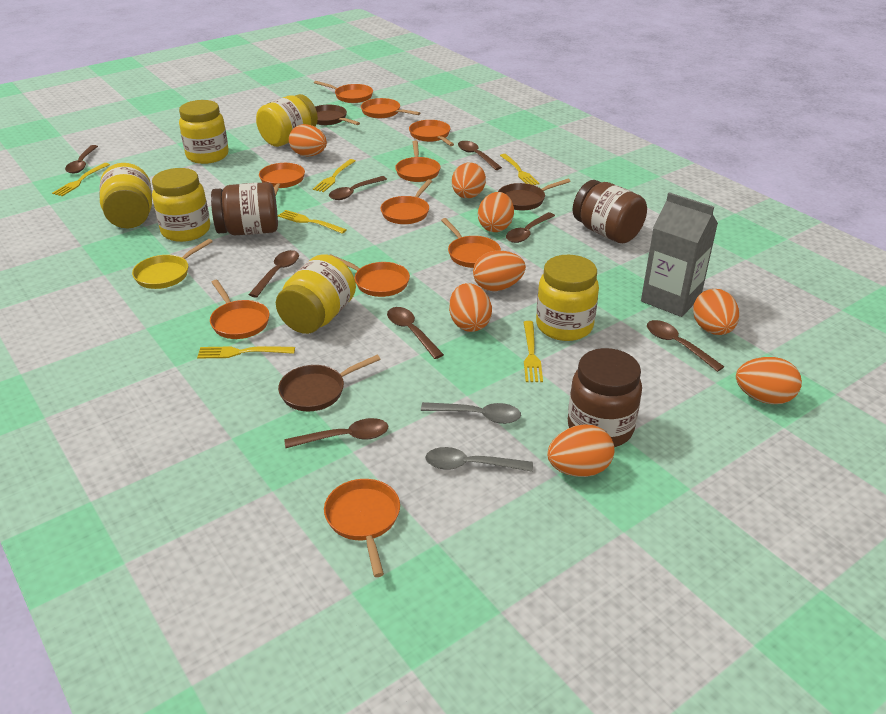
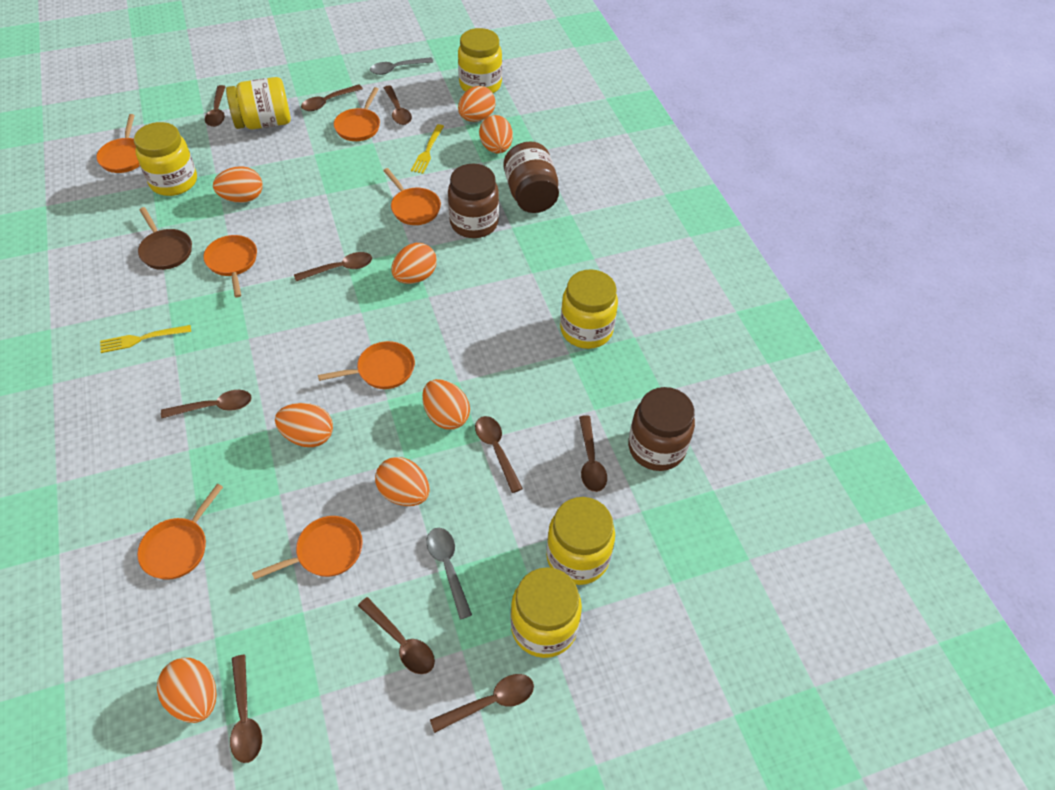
brown pan: 3 -> 1
brown spoon: 8 -> 10
grey carton: 1 -> 0
orange pan: 10 -> 7
yellow fork: 6 -> 2
yellow pan: 1 -> 0

